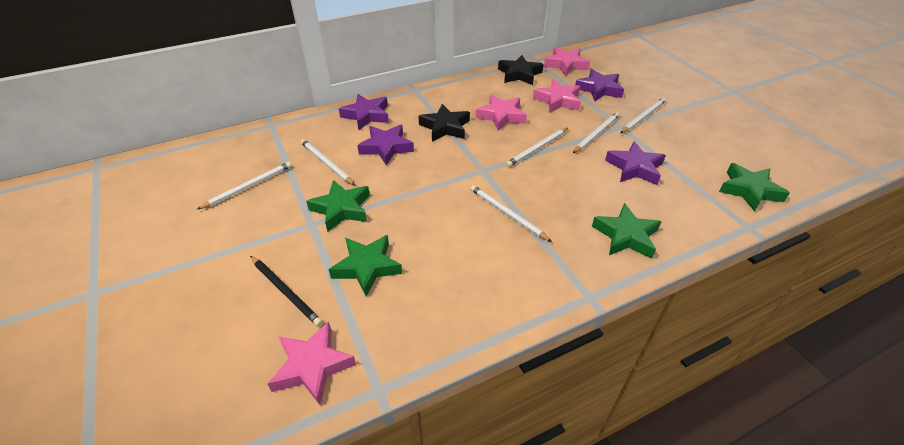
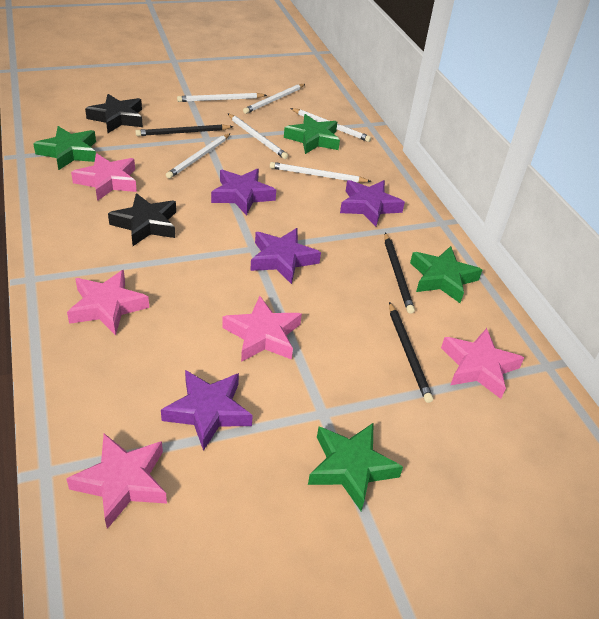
black pencil: 1 -> 3
pink star: 4 -> 5

